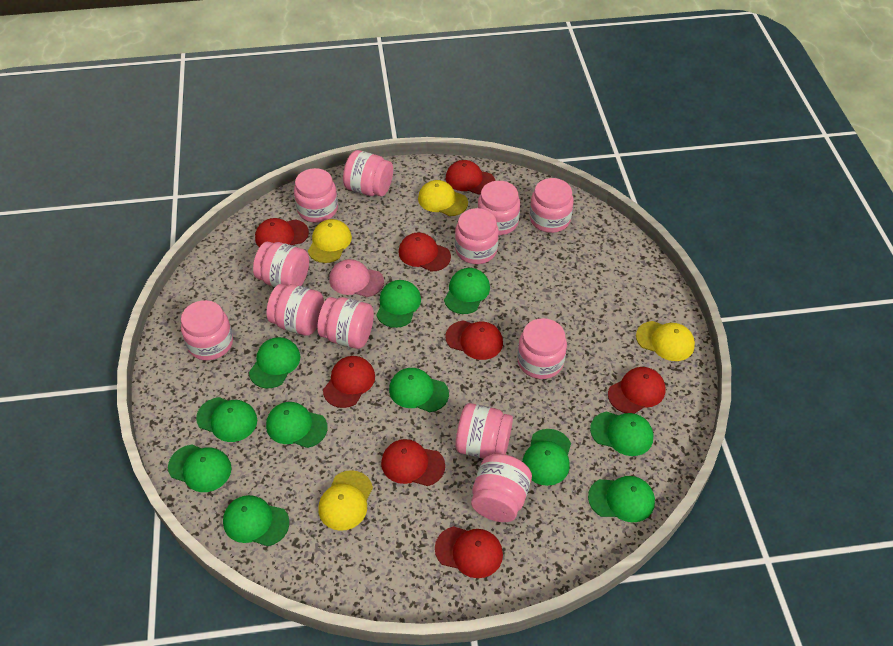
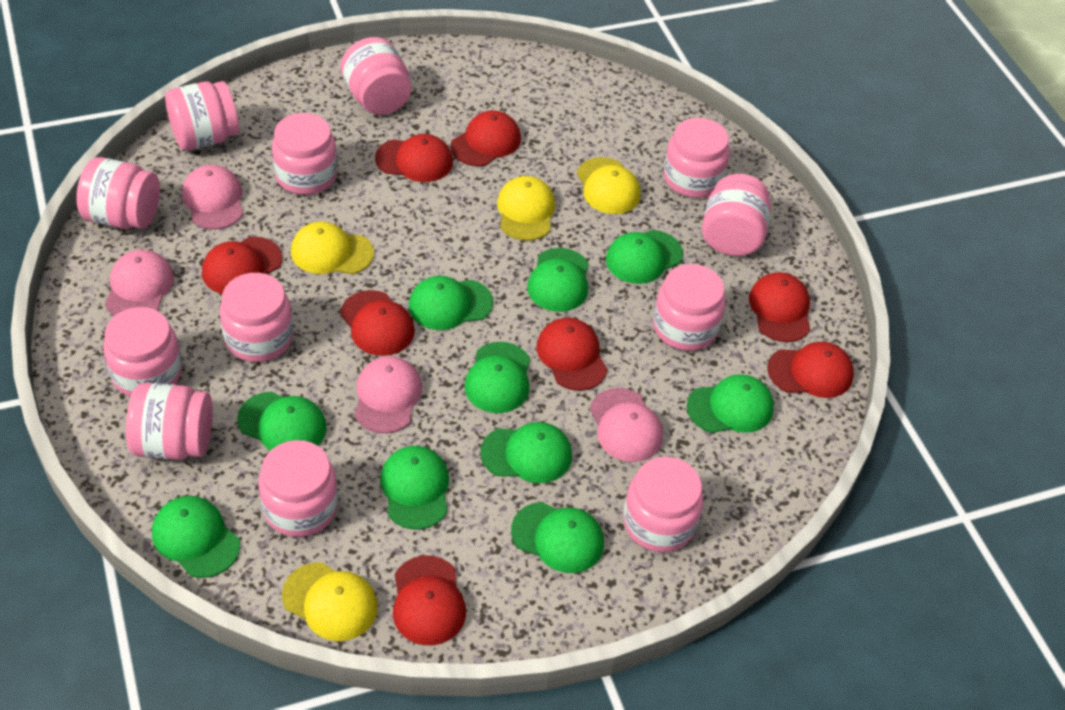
green cap: 11 -> 10
pink cap: 1 -> 4

